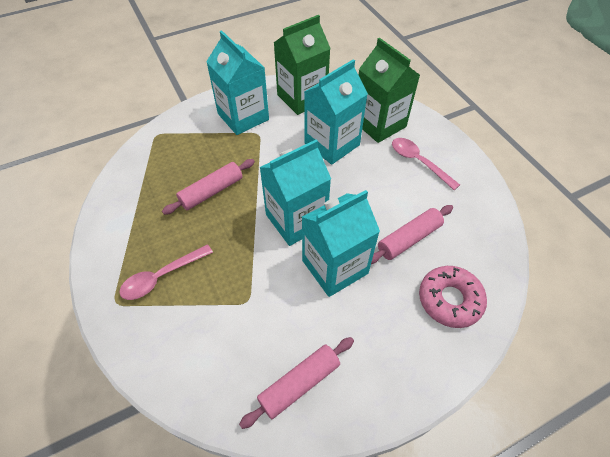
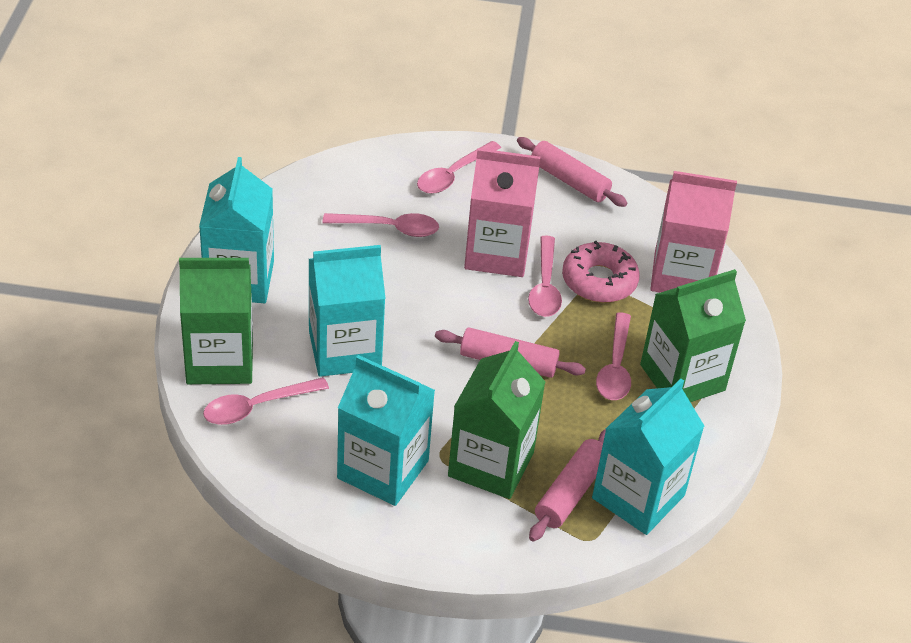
green carton: 2 -> 3
pink carton: 0 -> 2
pink spoon: 2 -> 5

